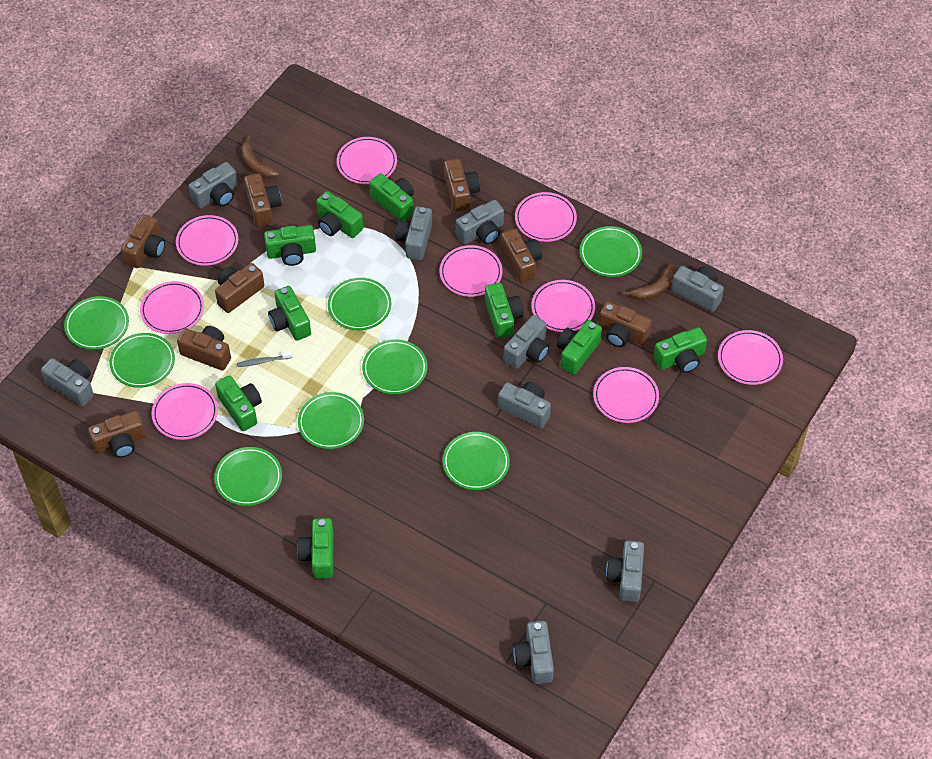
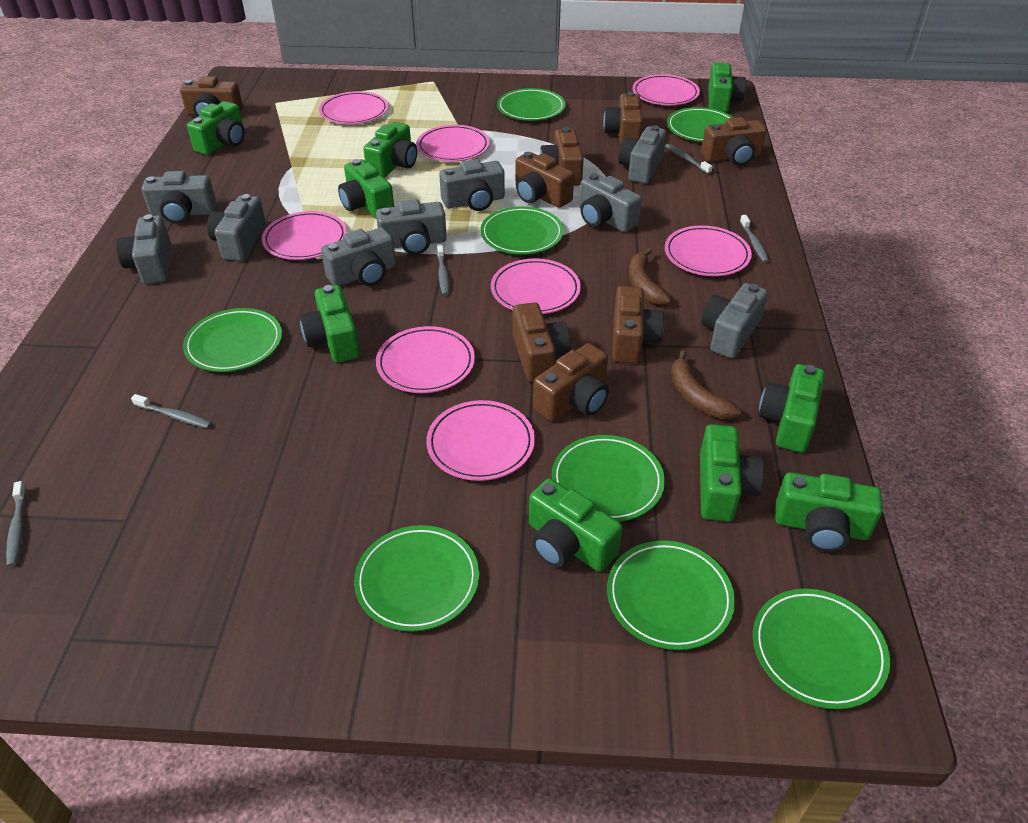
grey toothbrush: 1 -> 5
pink plate: 9 -> 8

